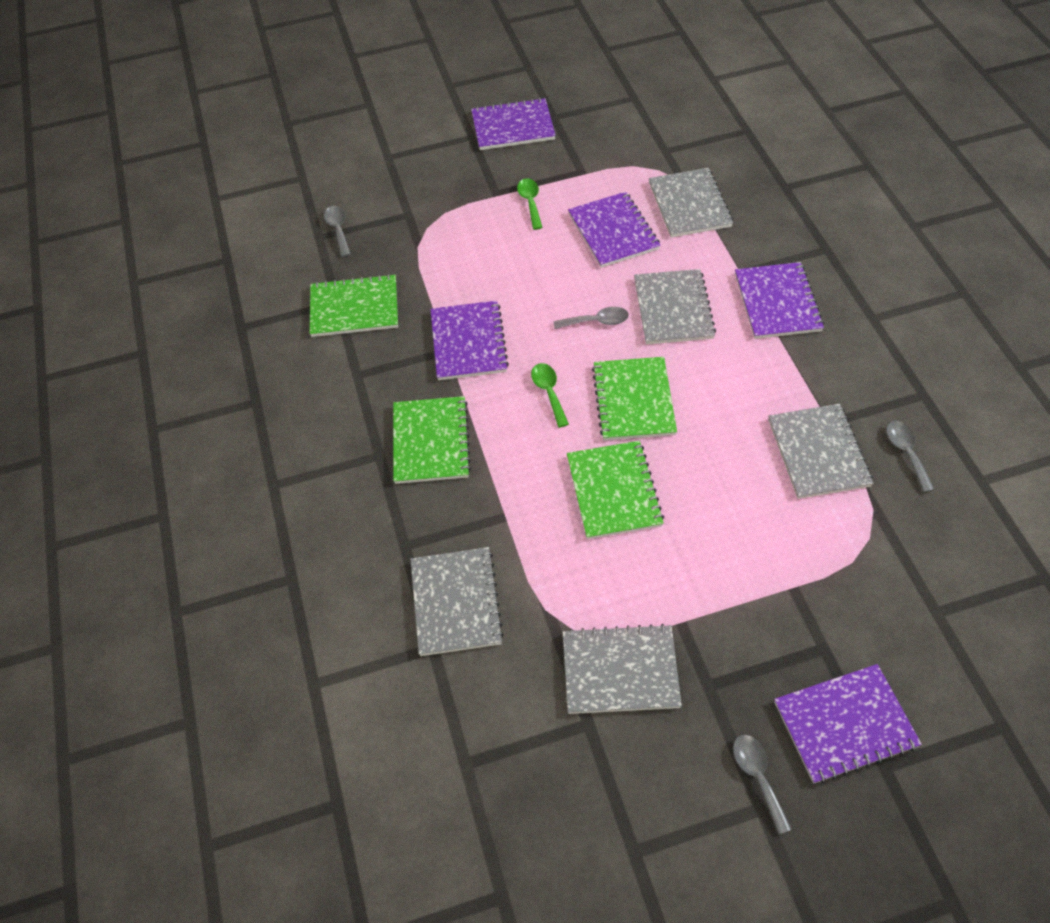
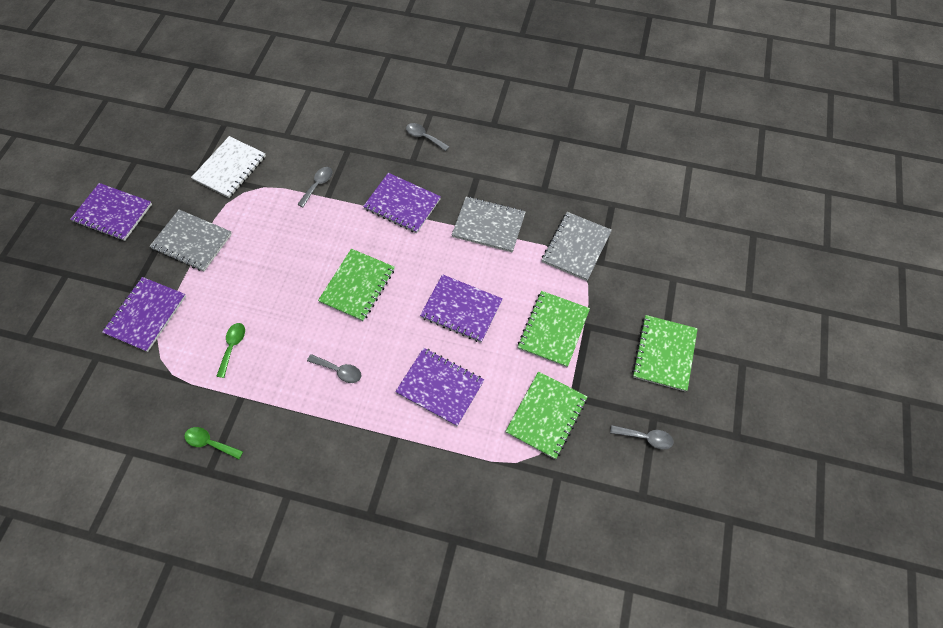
grey notebook: 5 -> 3
white notebook: 0 -> 1

